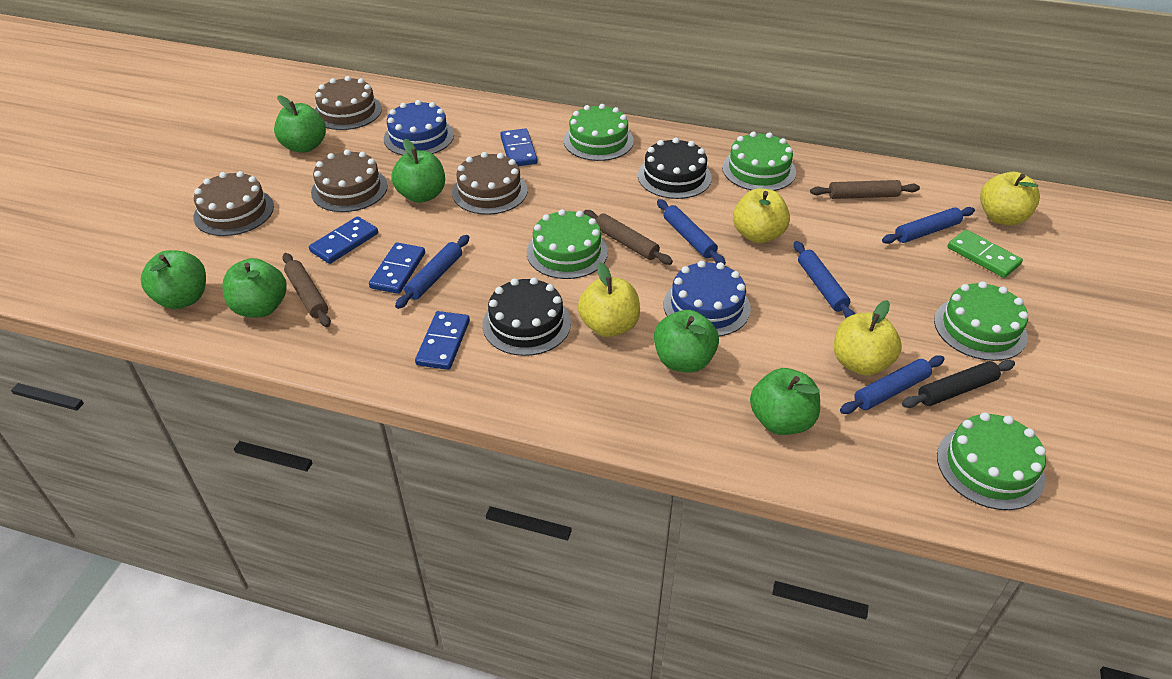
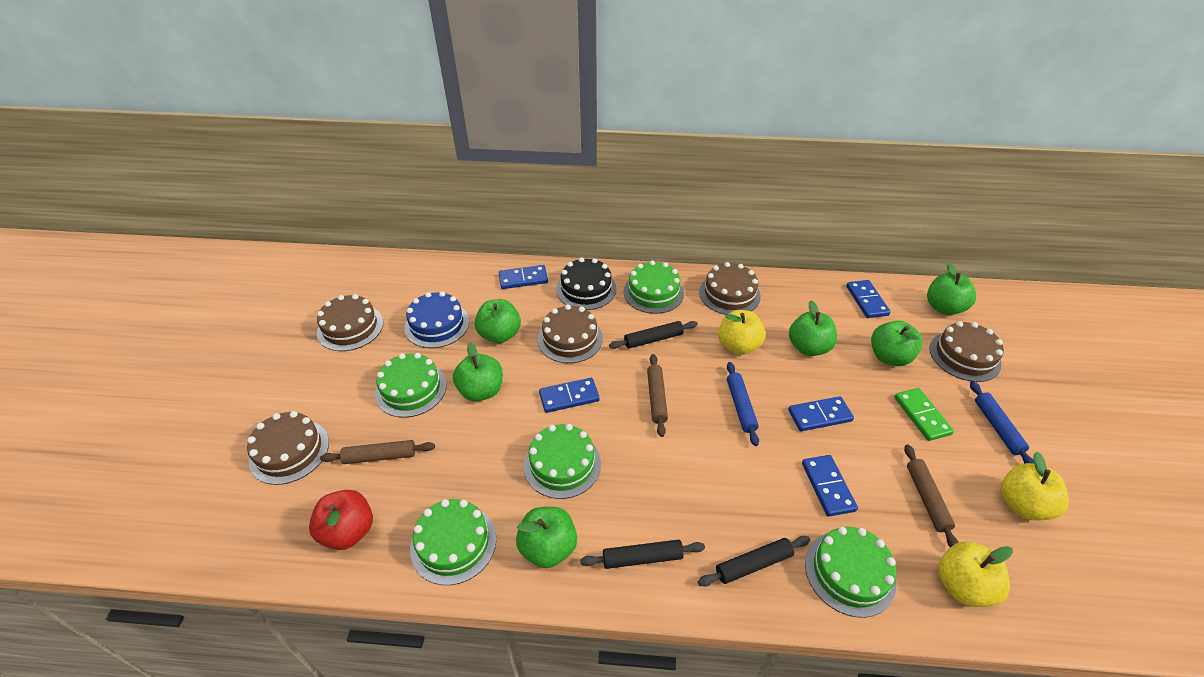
black cake: 2 -> 1
black rolling pin: 1 -> 3
blue cake: 2 -> 1
blue domino: 4 -> 5
blue rolling pin: 5 -> 2
brown cake: 4 -> 5
red apple: 0 -> 1
yellow apple: 4 -> 3

